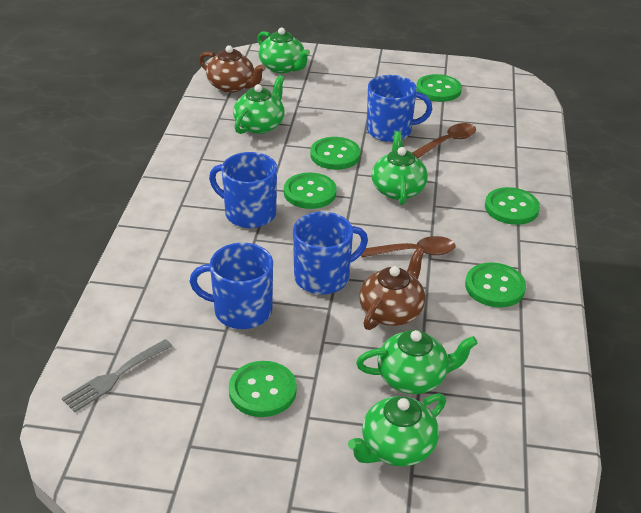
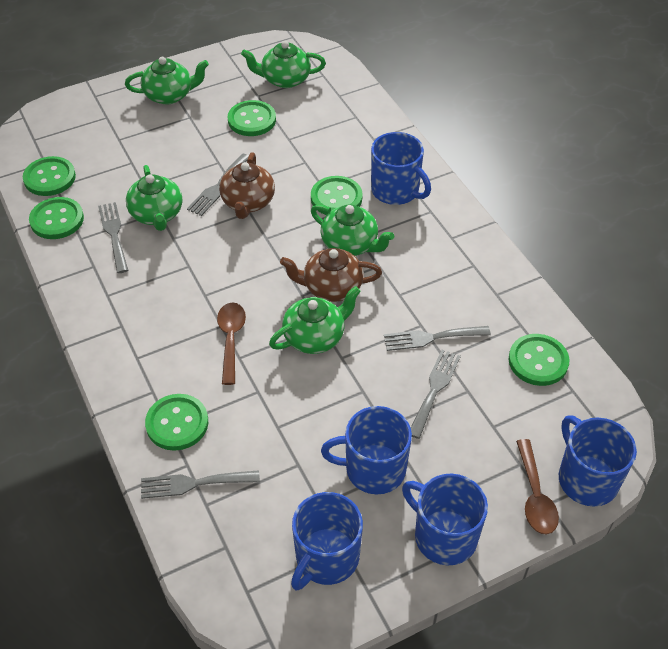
blue mug: 4 -> 5
grey fork: 1 -> 5

